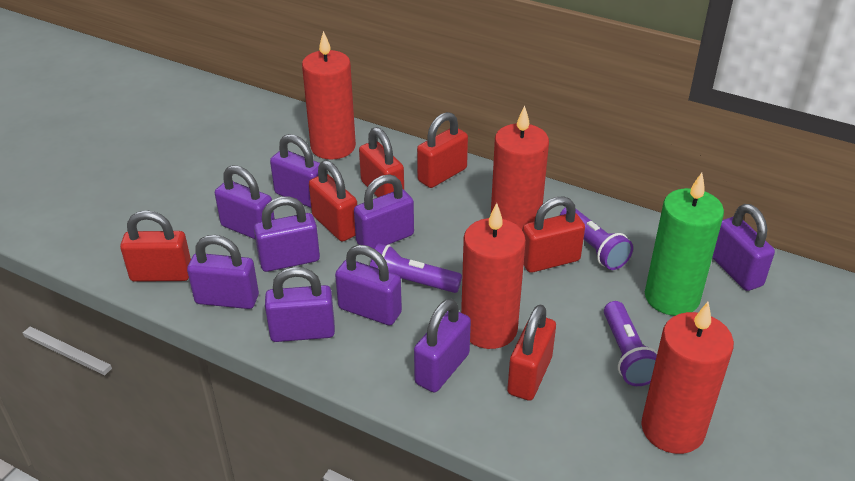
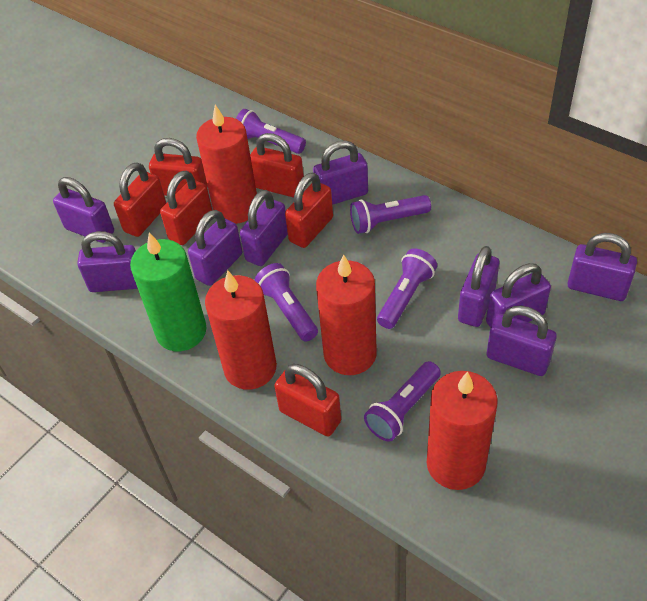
purple flashlight: 3 -> 5

